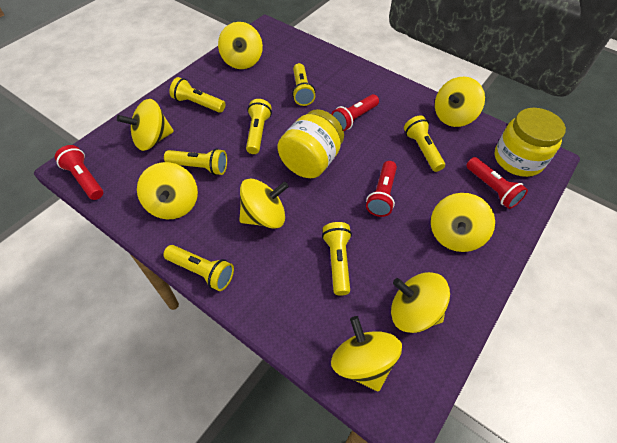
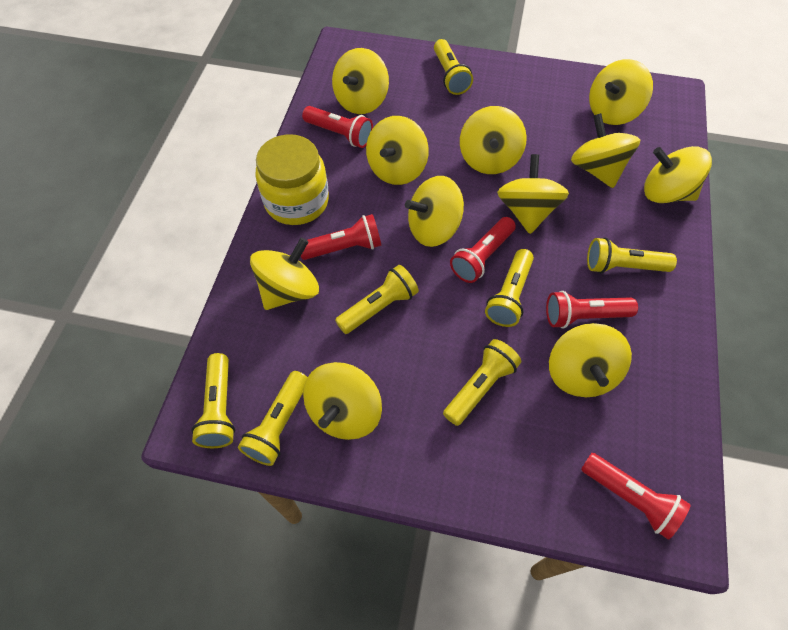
red flashlight: 4 -> 5
yellow jar: 2 -> 1
yellow spinning top: 8 -> 11

